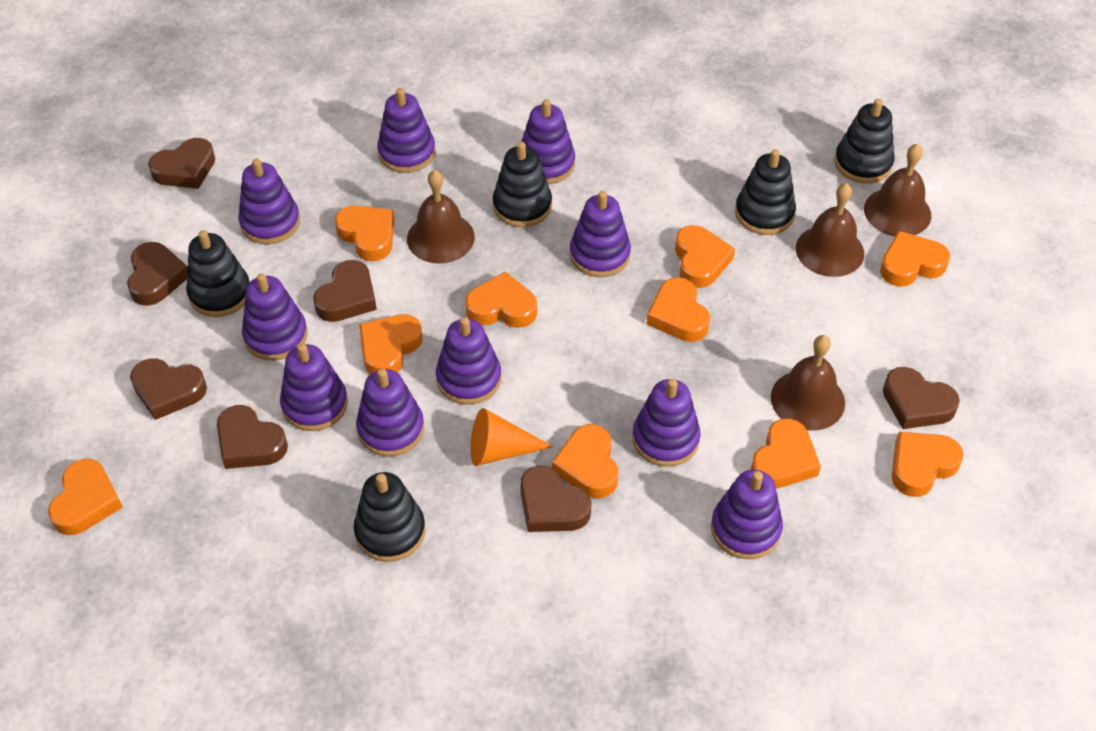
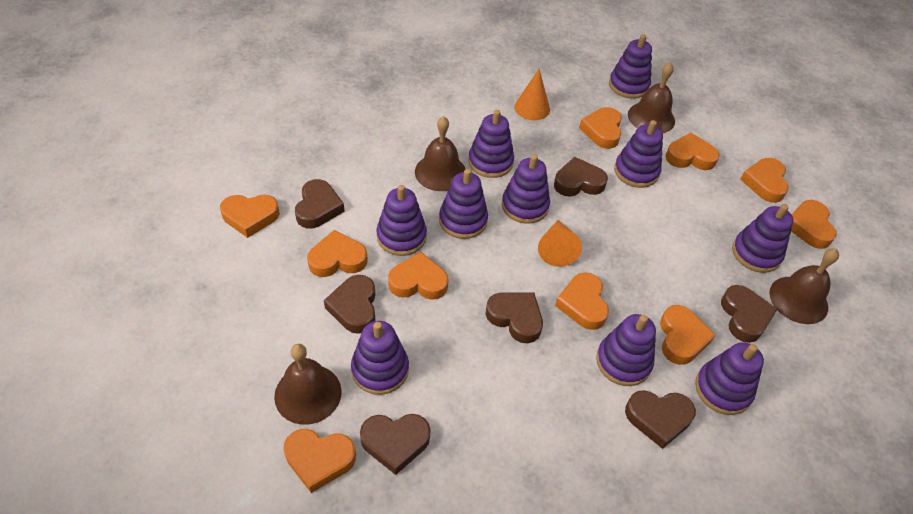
black stacking toy: 5 -> 0
orange cone: 1 -> 2

